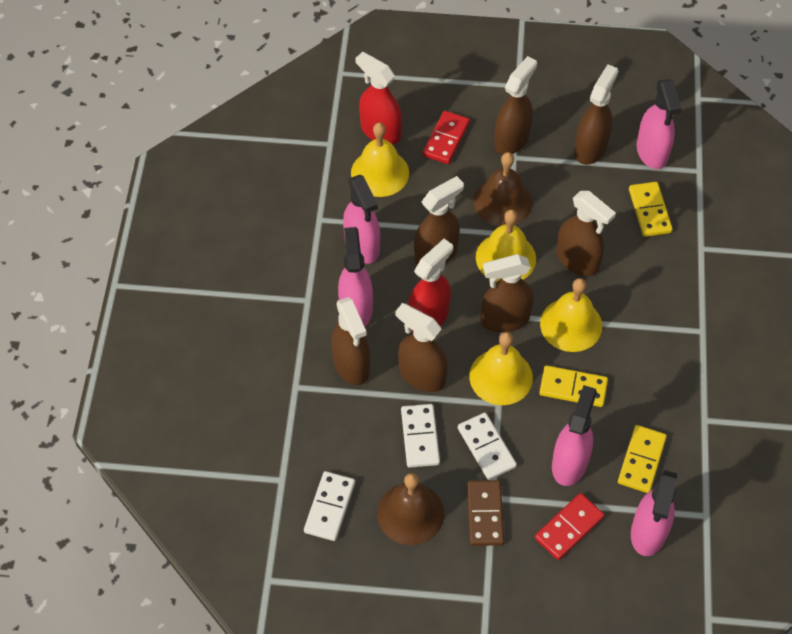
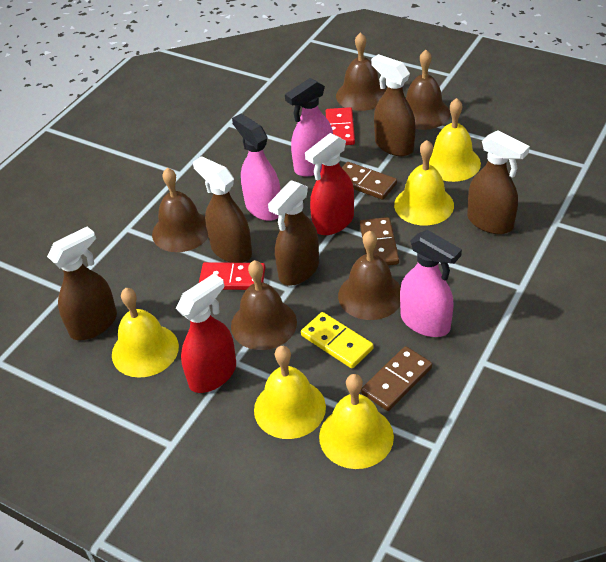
brown bell: 2 -> 5
brown domino: 1 -> 3
brown spray bottle: 7 -> 5
pink spray bottle: 5 -> 3
white domino: 3 -> 0
yellow bell: 4 -> 5
yellow domino: 3 -> 1

